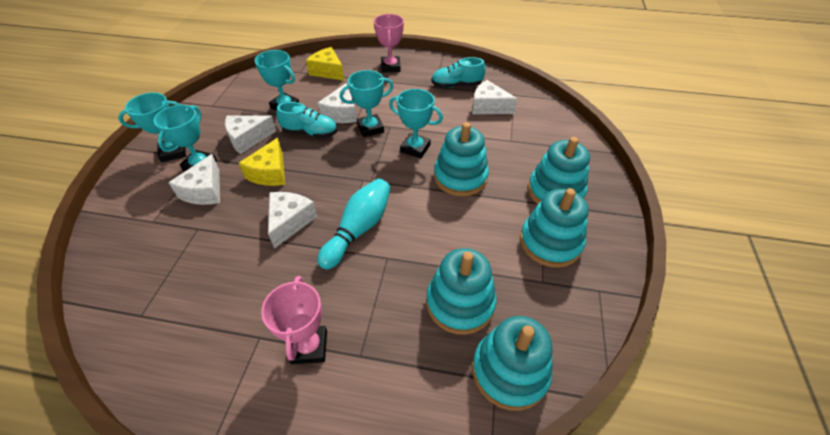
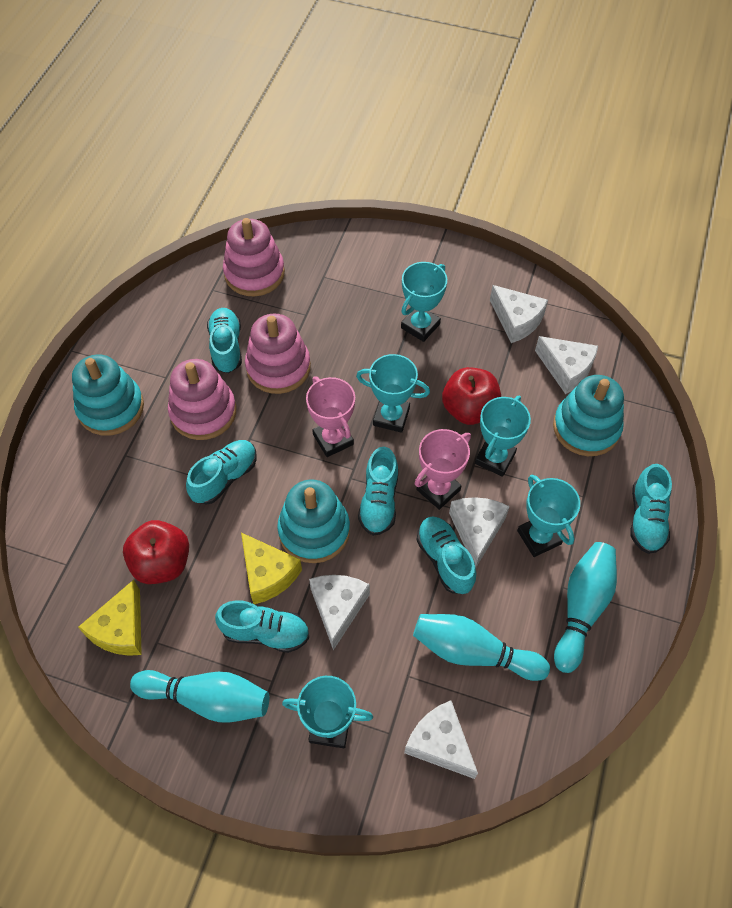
pink stacking toy: 0 -> 3
red apple: 0 -> 2
turquoise bowling pin: 1 -> 3
turquoise shoe: 2 -> 6
turquoise stacking toy: 5 -> 3

